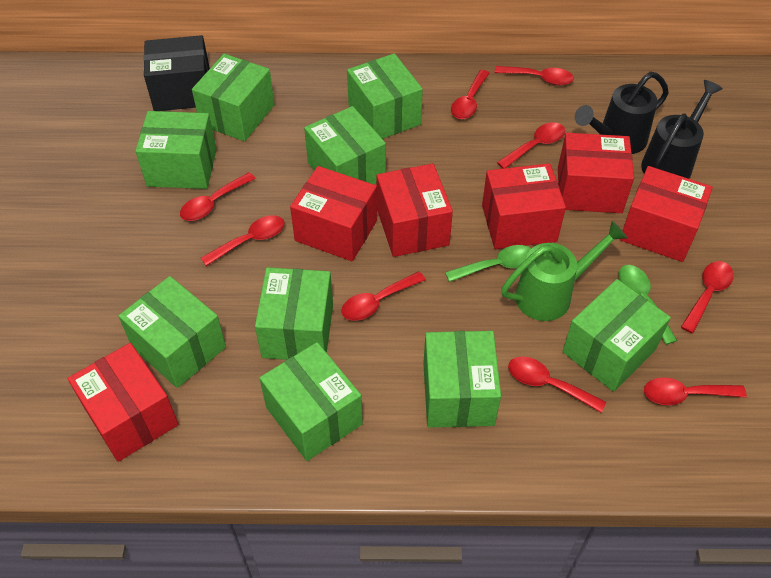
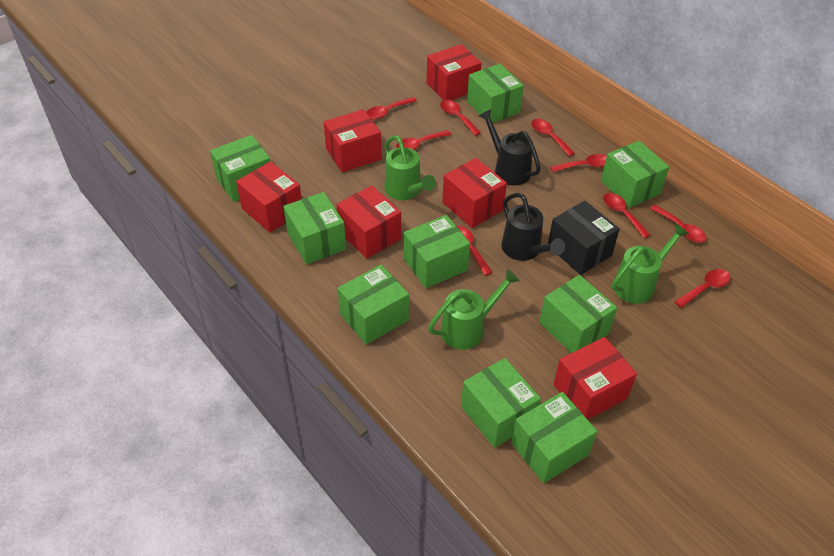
green spoon: 2 -> 0
green watering can: 1 -> 3

